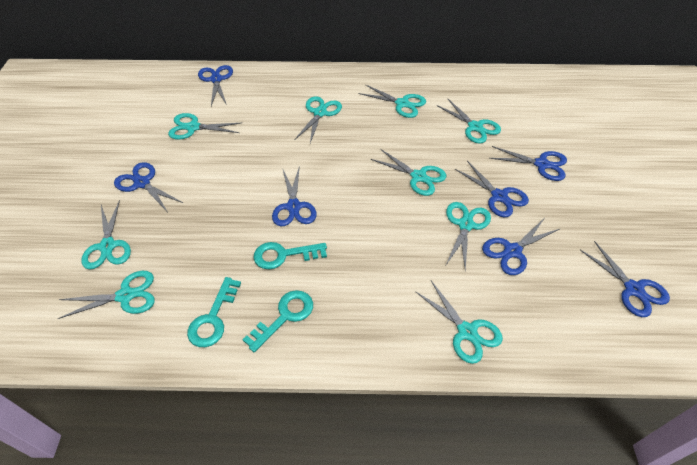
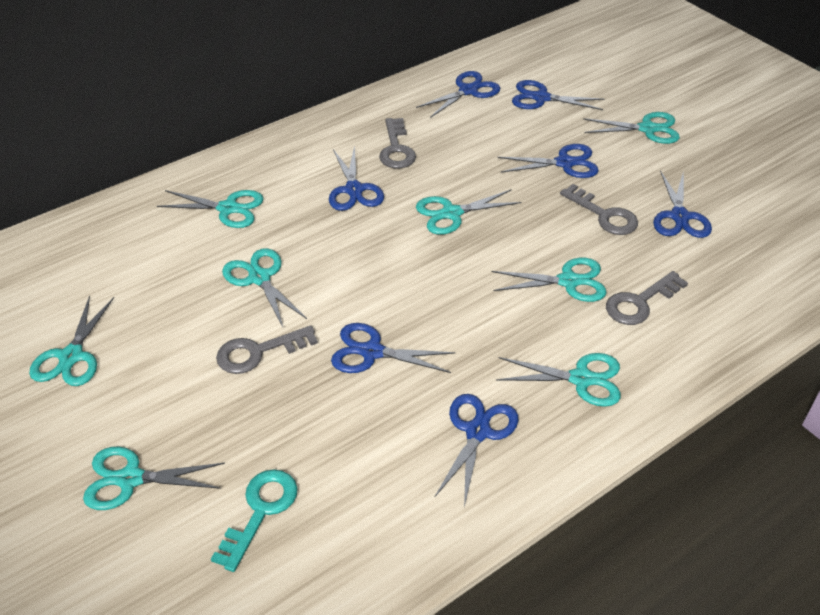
grey key: 0 -> 4
turquoise key: 3 -> 1
turquoise scissors: 9 -> 8

